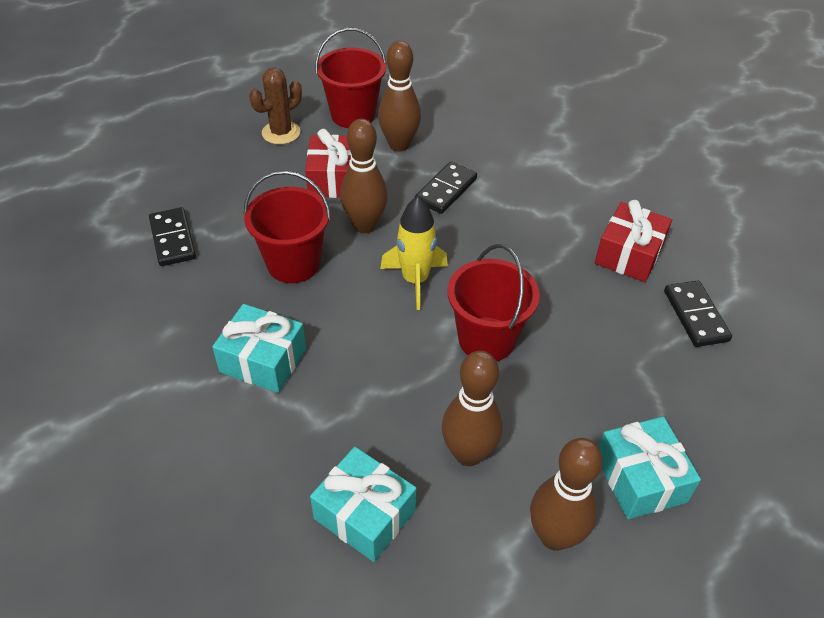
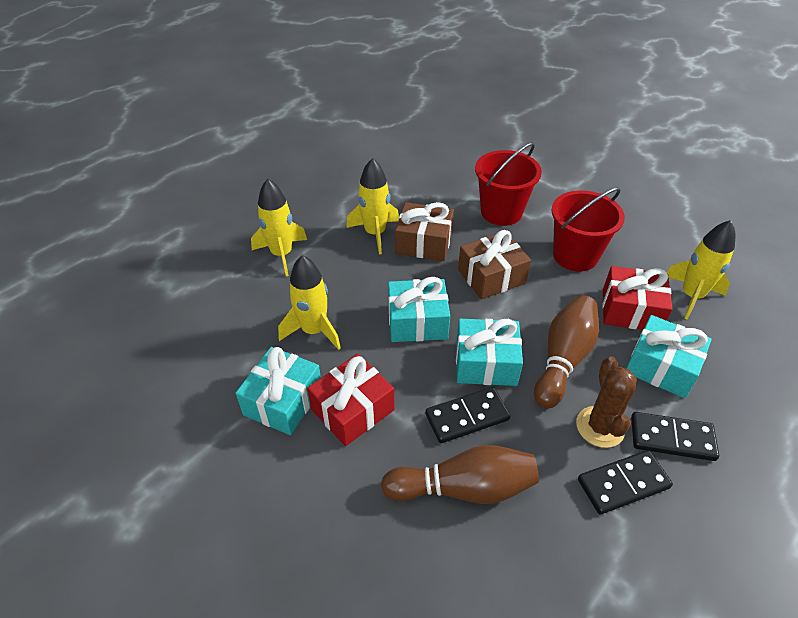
brown bowling pin: 4 -> 2
brown gift: 0 -> 2
red bucket: 3 -> 2
turquoise gift: 3 -> 4
yellow rocket: 1 -> 4

